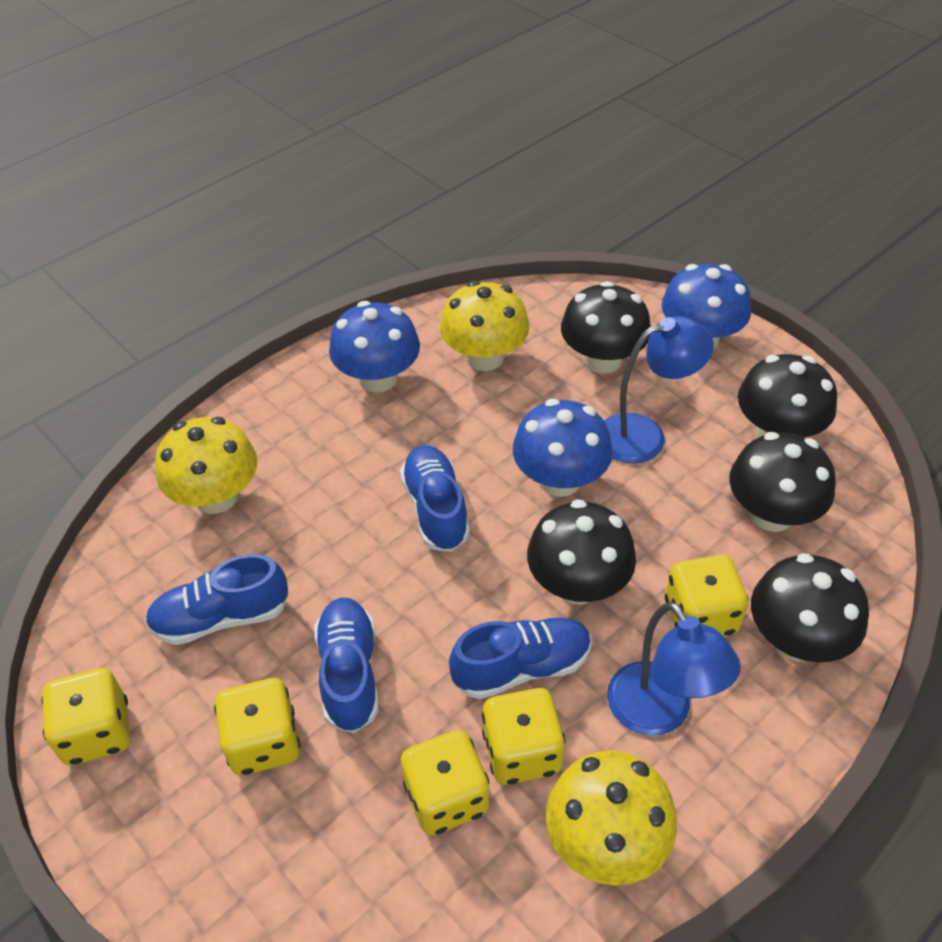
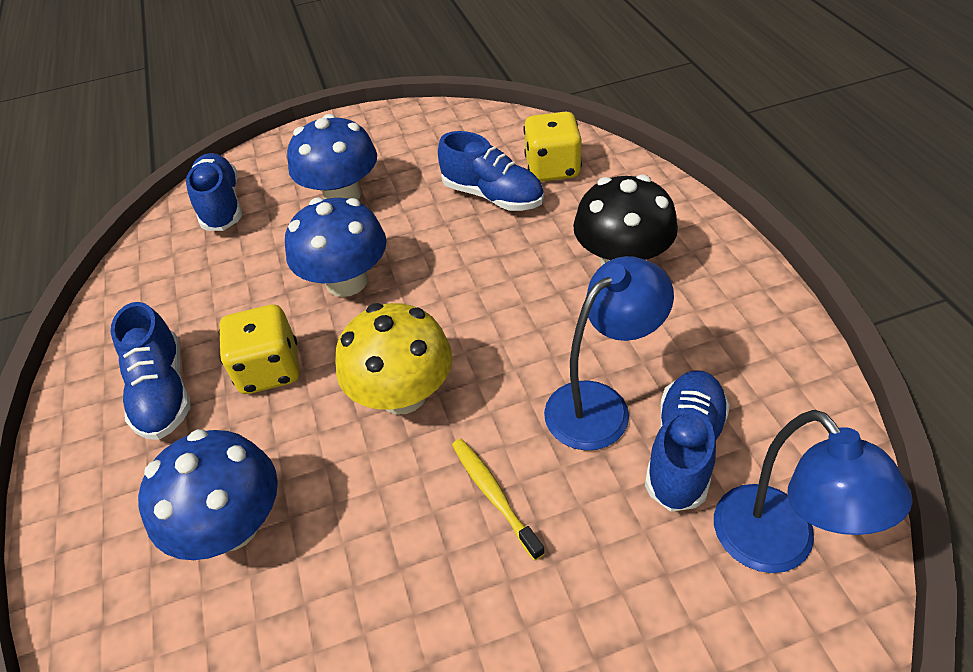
black mushroom: 5 -> 1
yellow dice: 5 -> 2
yellow mushroom: 3 -> 1
yellow toothbrush: 0 -> 1

